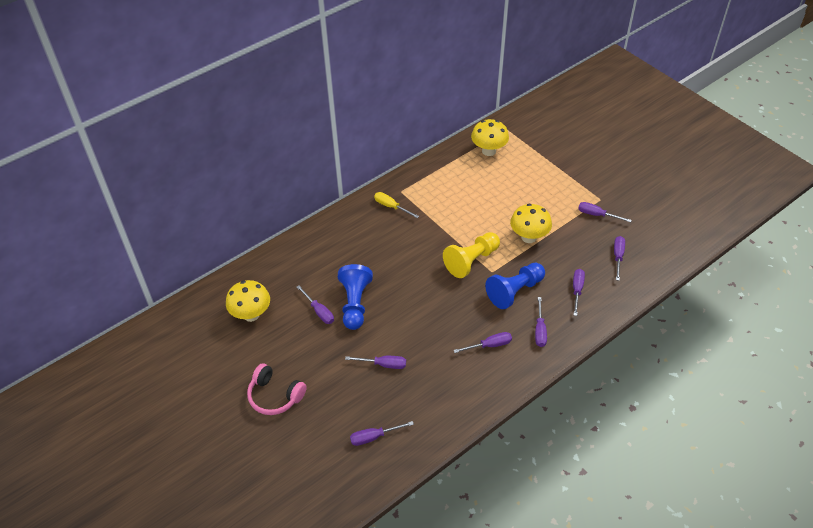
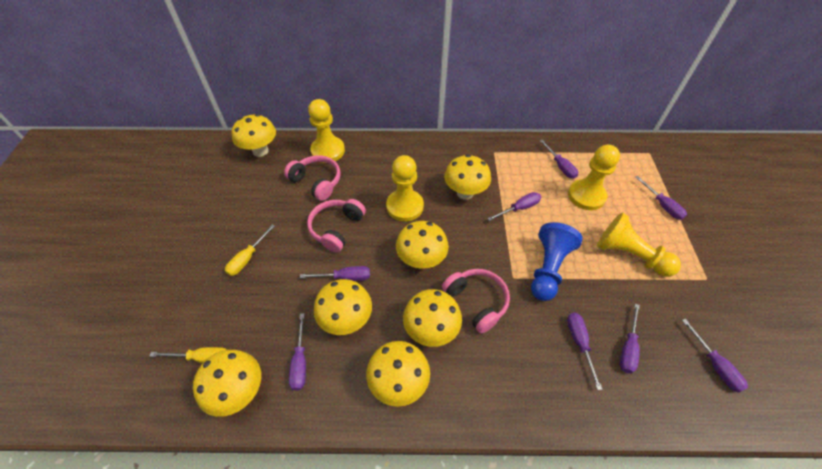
blue pawn: 2 -> 1
pink headphones: 1 -> 3
yellow mushroom: 3 -> 7
yellow pawn: 1 -> 4
yellow screwdriver: 1 -> 2

